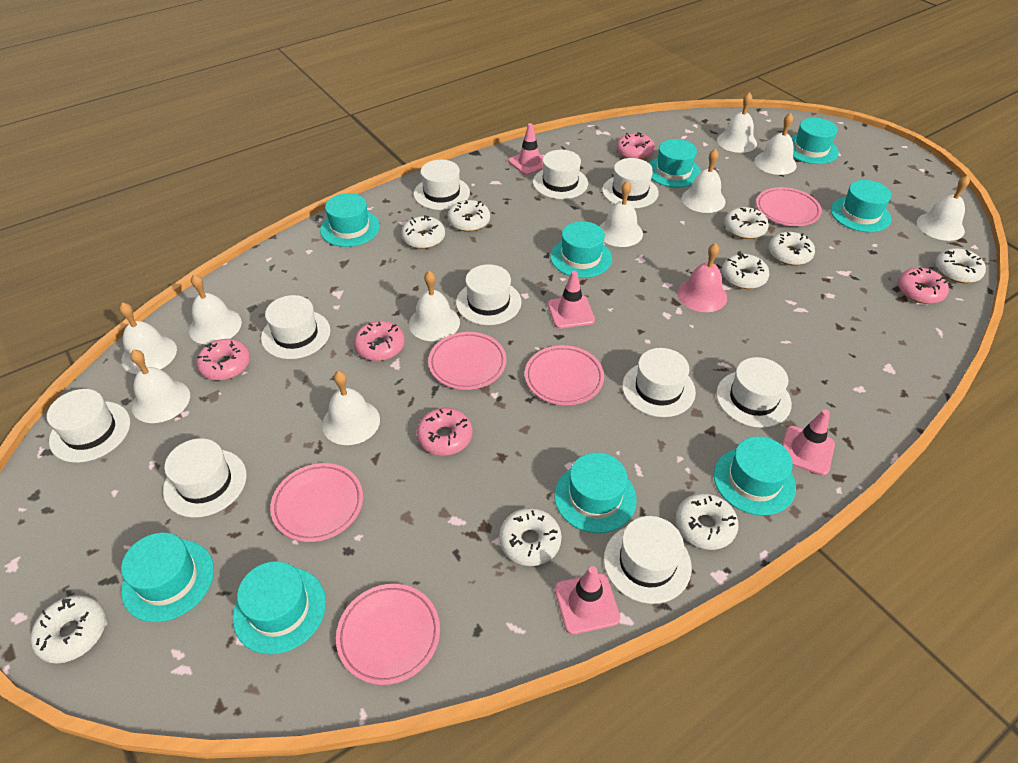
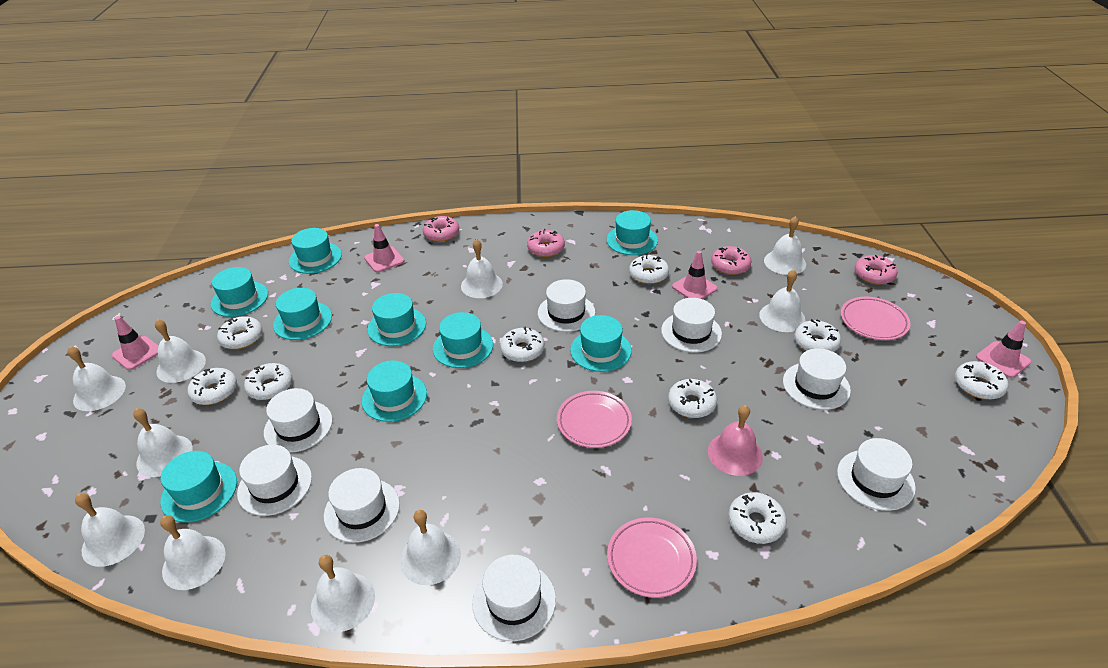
pink donut: 5 -> 4
pink plate: 5 -> 3
white hat: 10 -> 8

